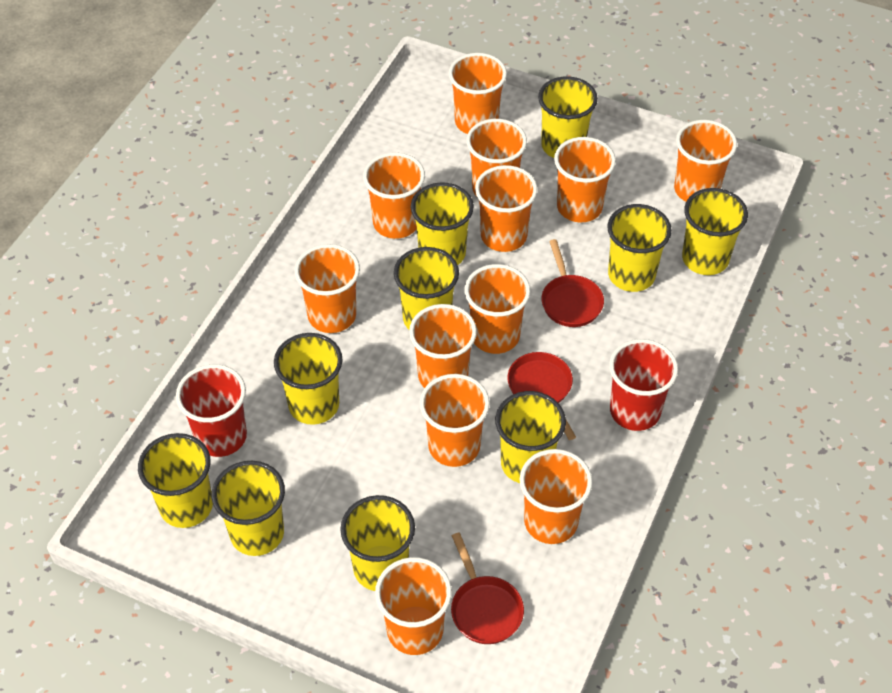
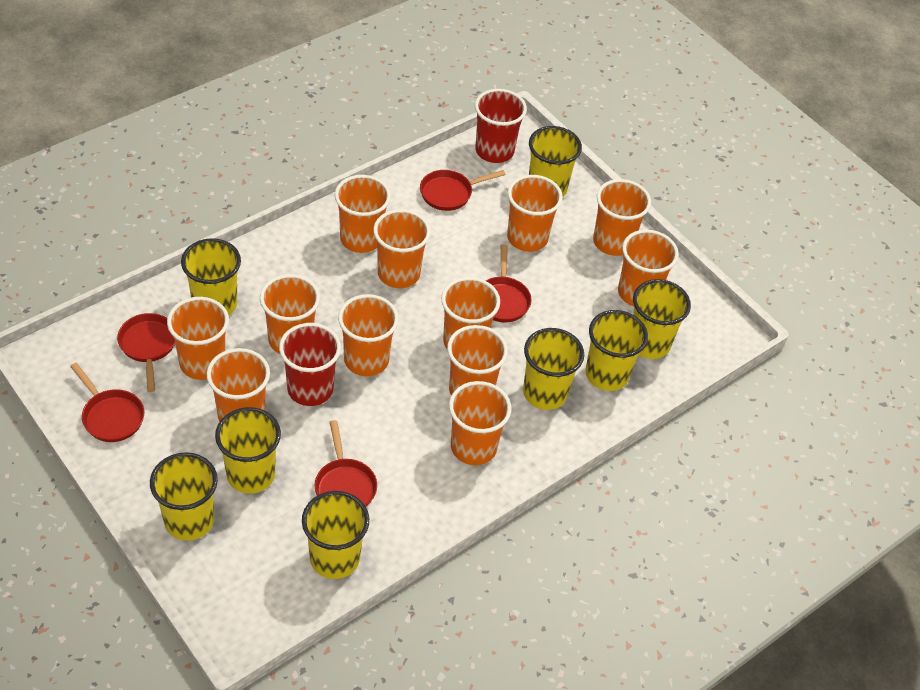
red pan: 3 -> 5
yellow cup: 10 -> 8

